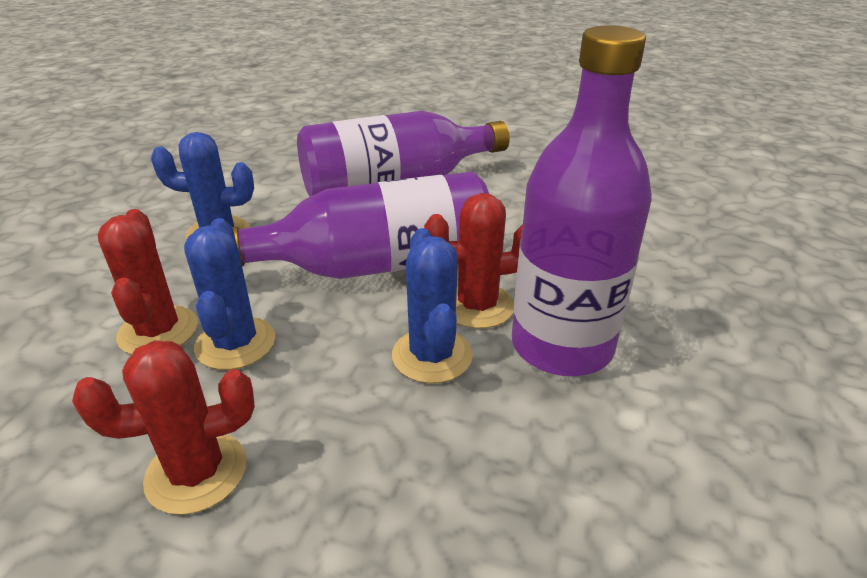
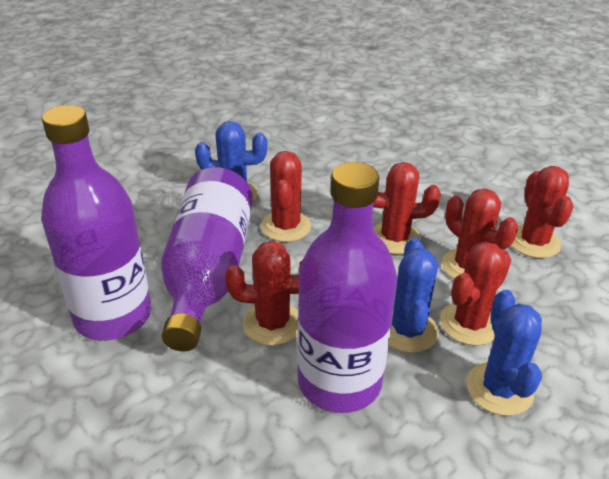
red cactus: 3 -> 6

